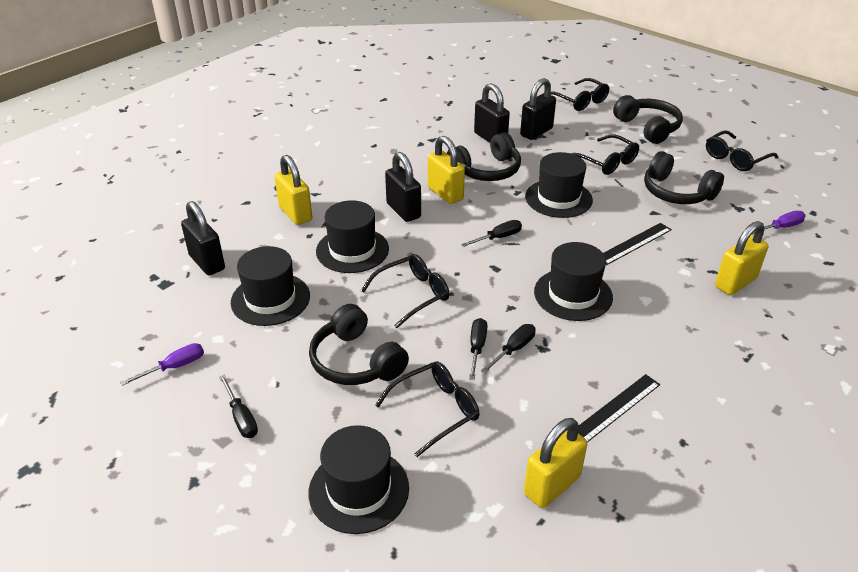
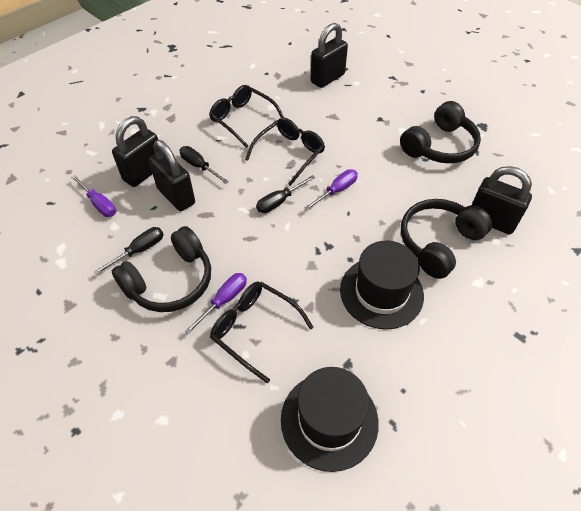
black glasses: 5 -> 3
black hat: 5 -> 2
black headphones: 4 -> 3
black ruler: 2 -> 0
black screwdriver: 4 -> 3
purple screwdriver: 2 -> 3
yellow padlock: 4 -> 0

